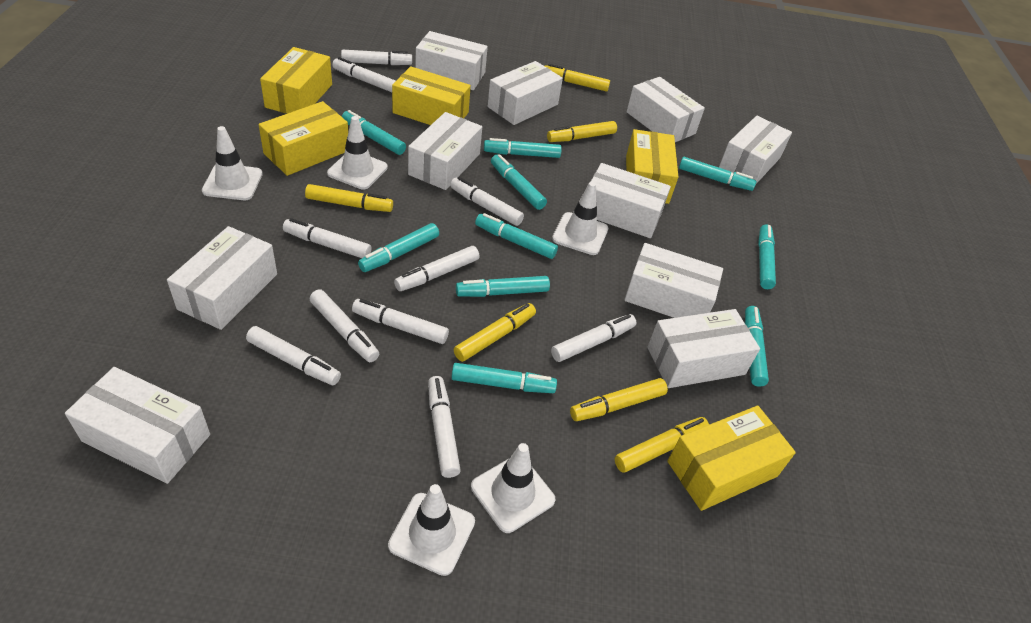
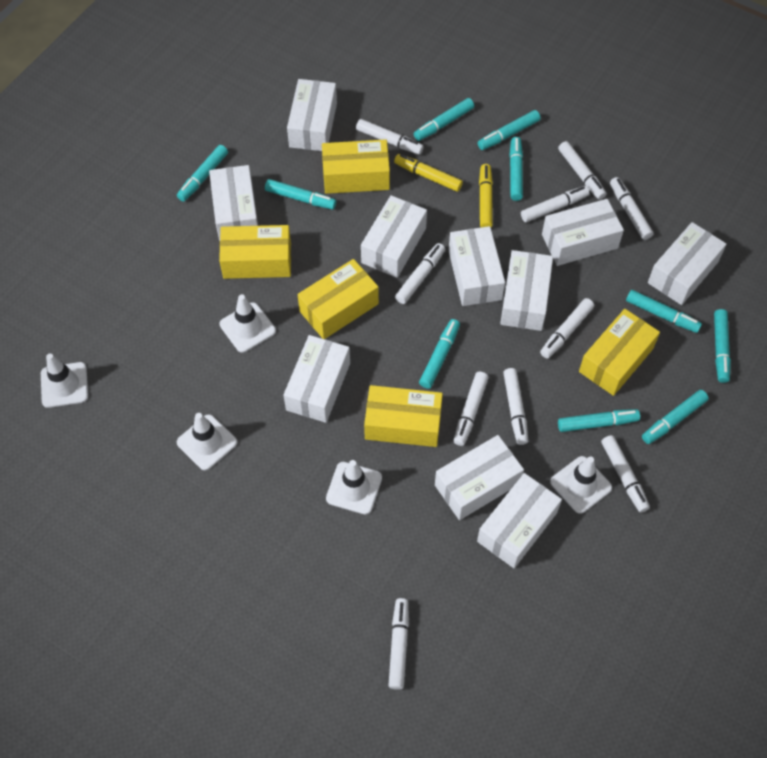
yellow marker: 6 -> 2

